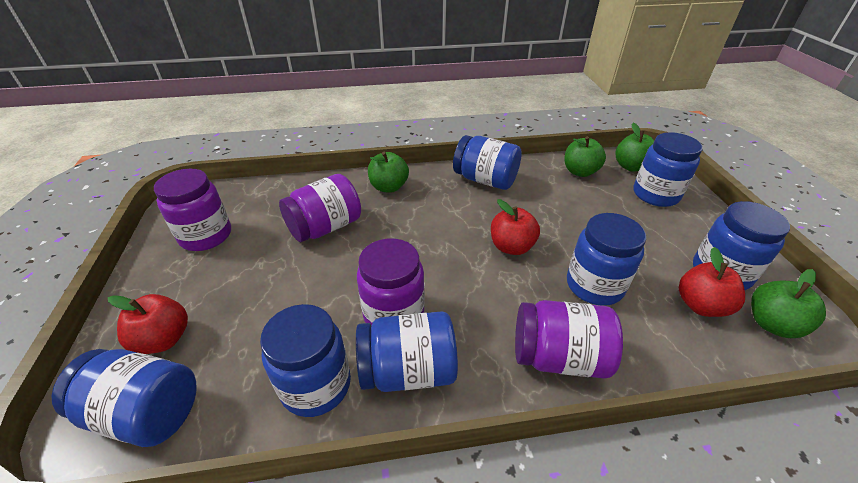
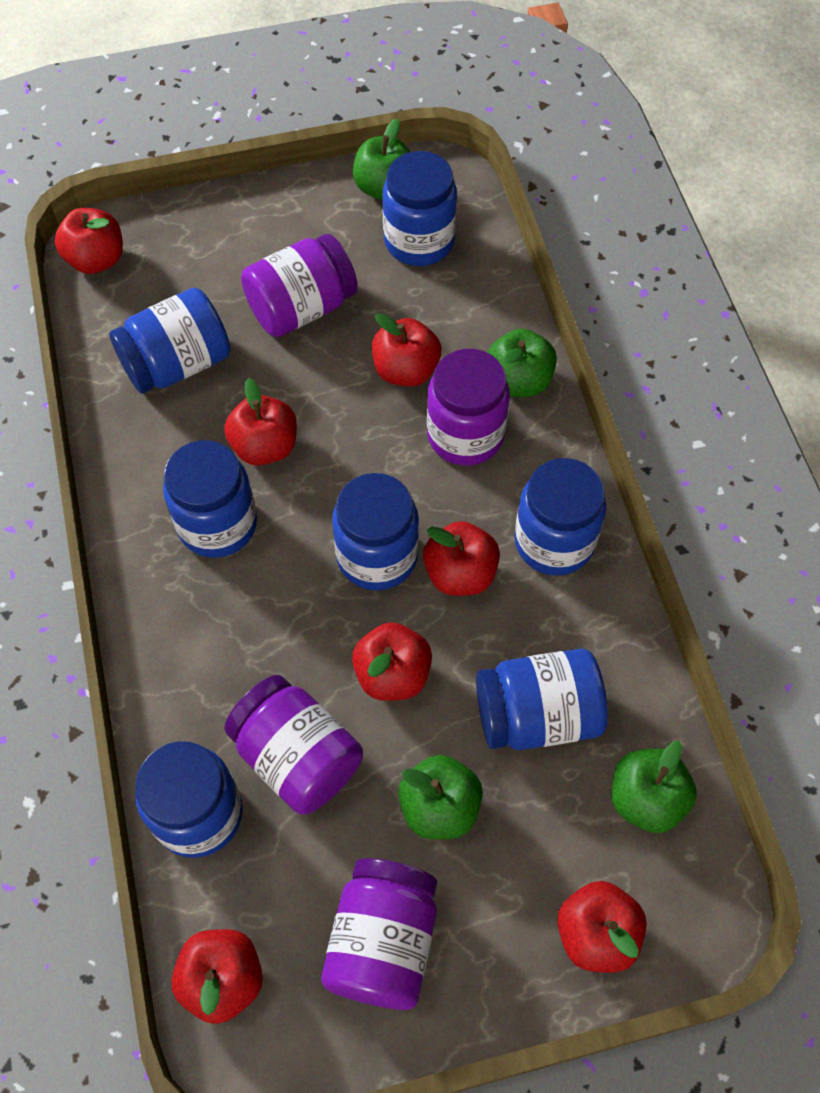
red apple: 3 -> 7

